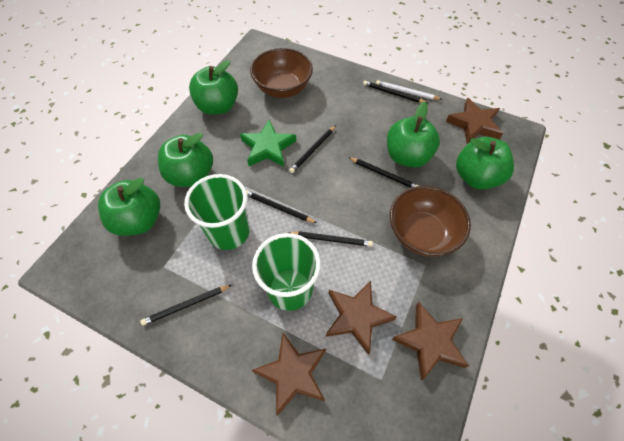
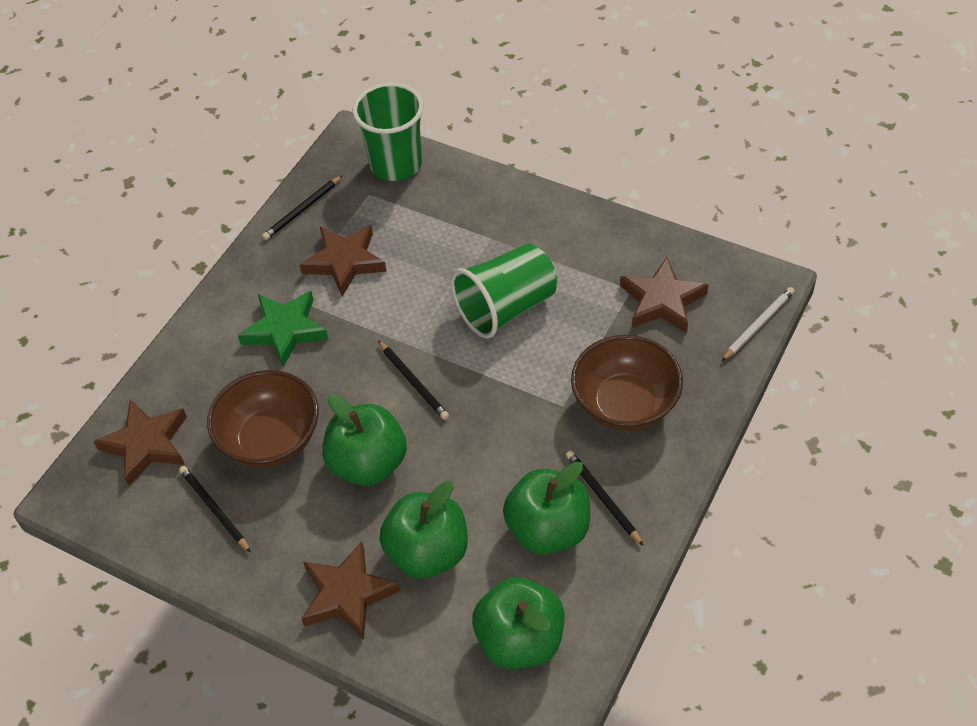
black pencil: 6 -> 4
green apple: 5 -> 4

